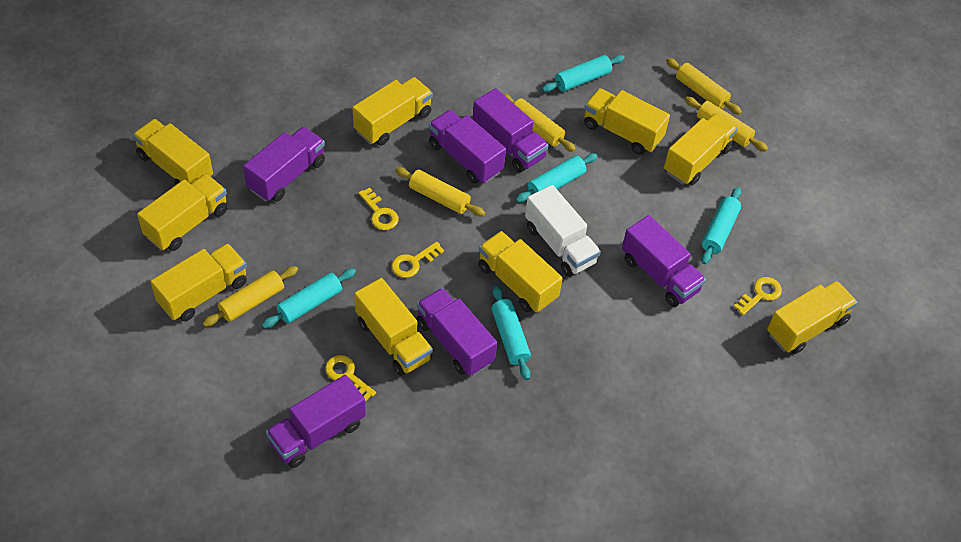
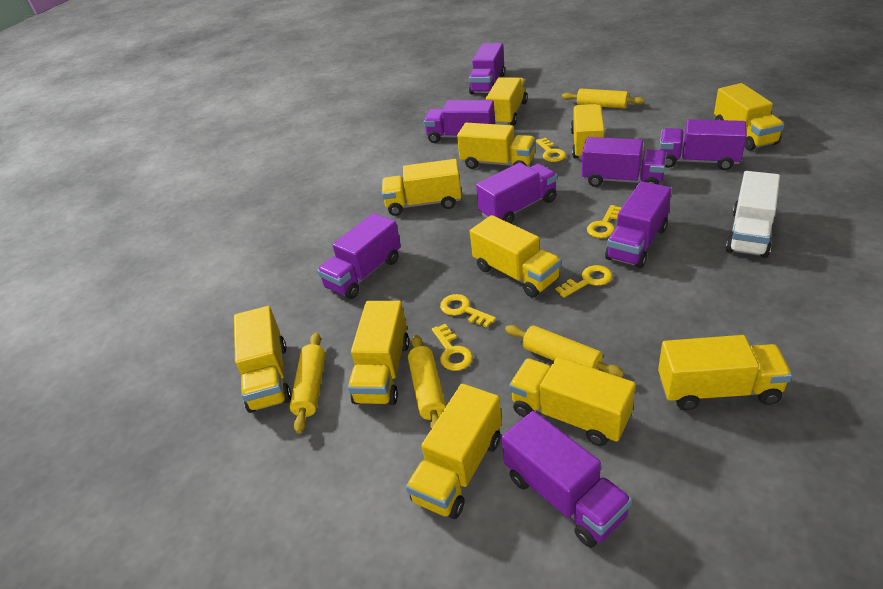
purple truck: 6 -> 8
turquoise rolling pin: 5 -> 0
yellow key: 4 -> 5
yellow rolling pin: 5 -> 4
yellow truck: 9 -> 11

